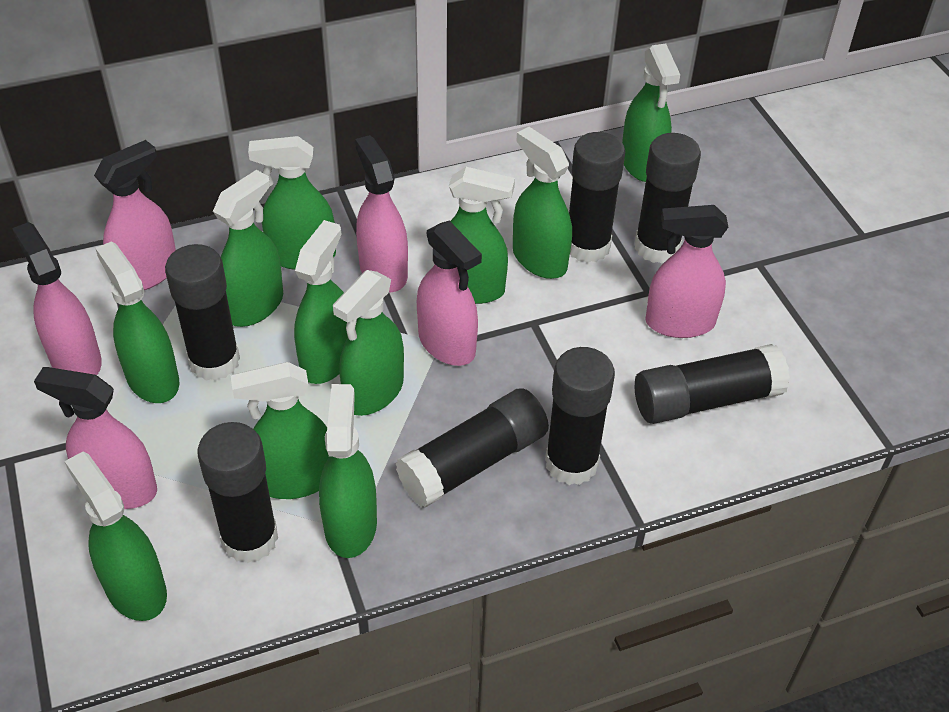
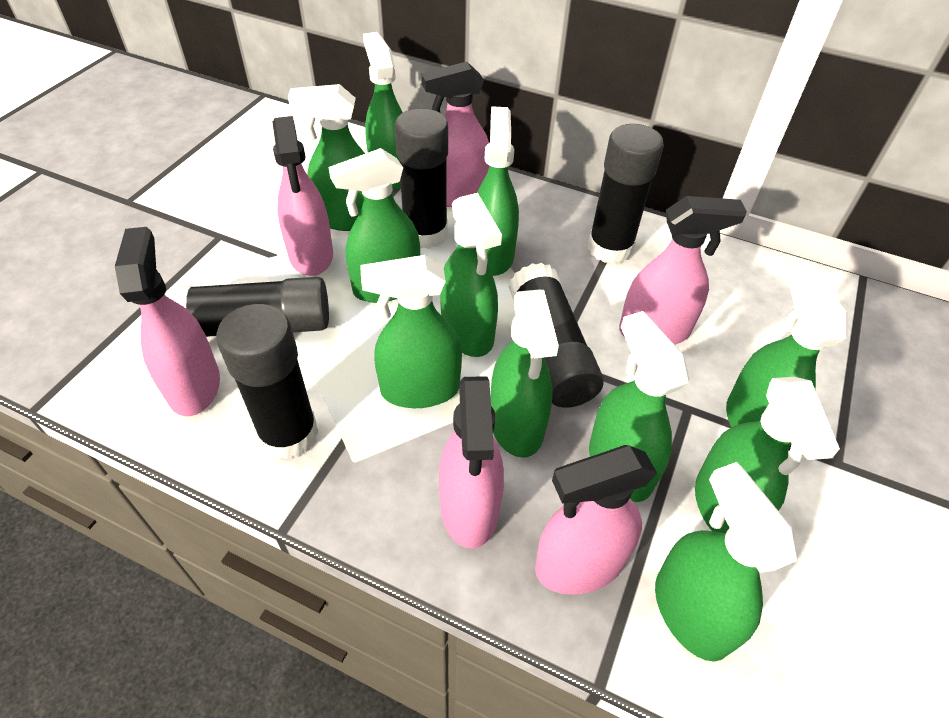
black glue stick: 7 -> 5

